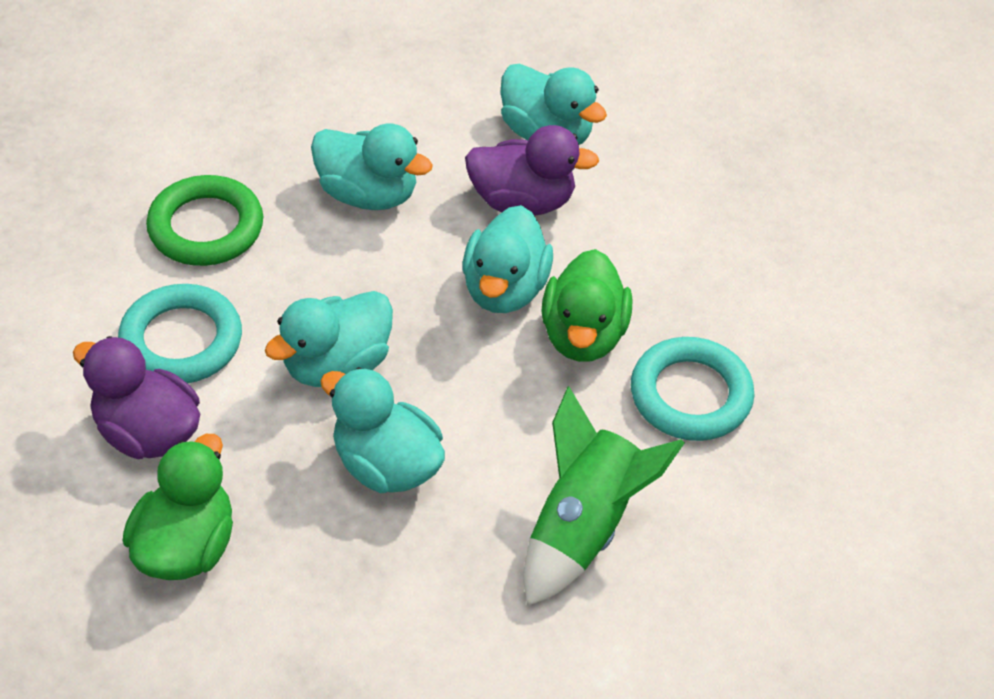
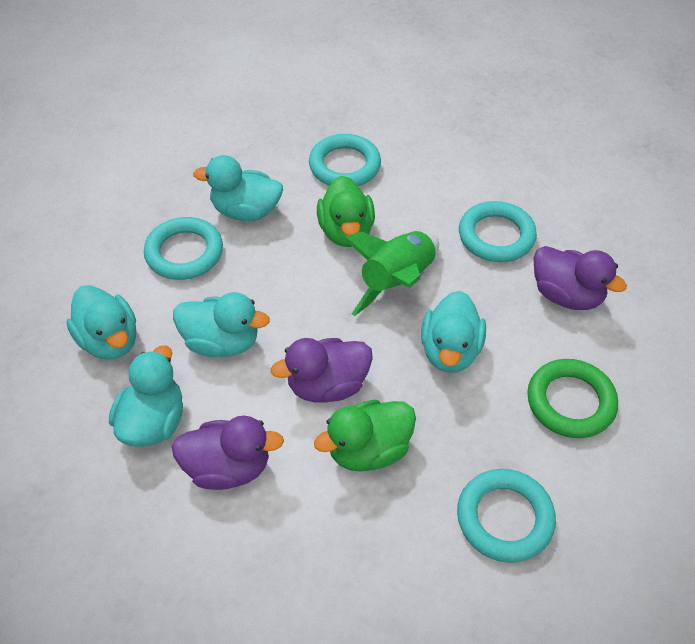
purple duck: 2 -> 3
turquoise ring: 2 -> 4

